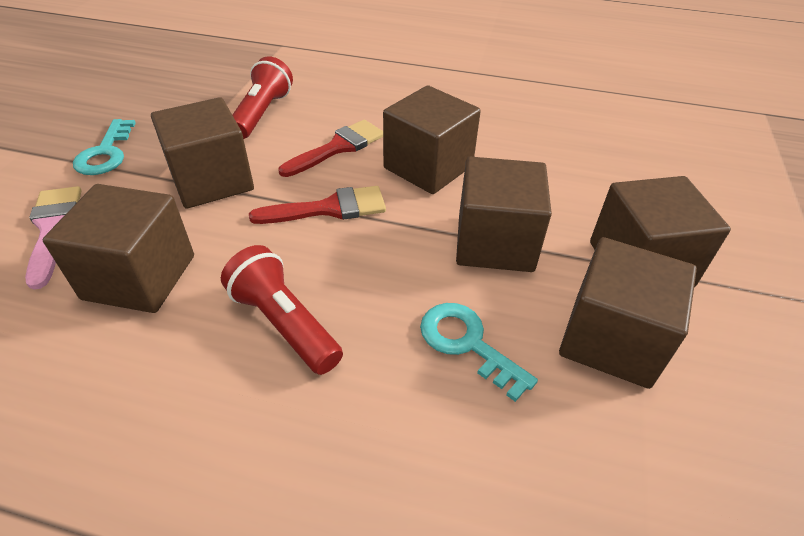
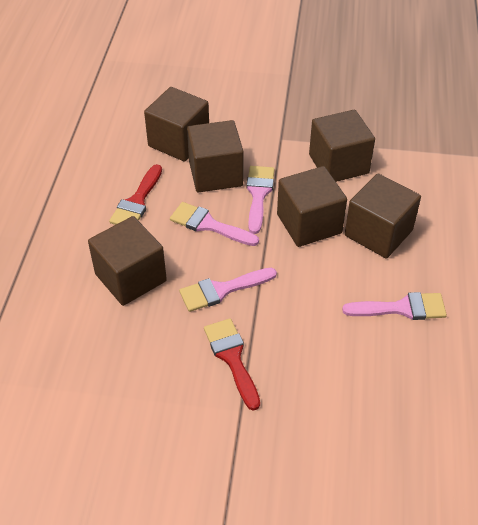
pink brush: 1 -> 4
red flashlight: 2 -> 0
turquoise key: 2 -> 0

